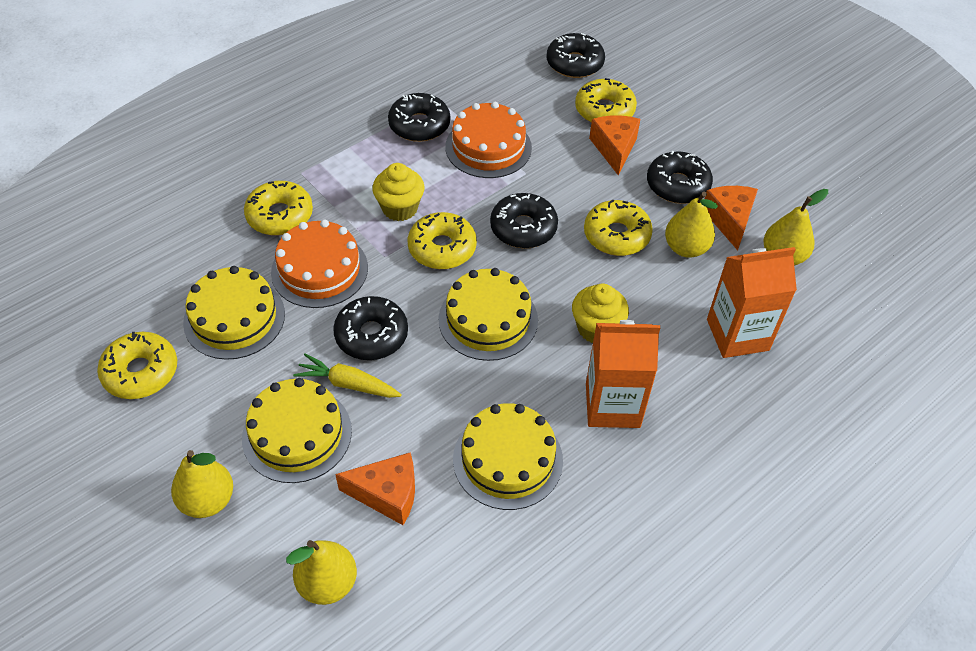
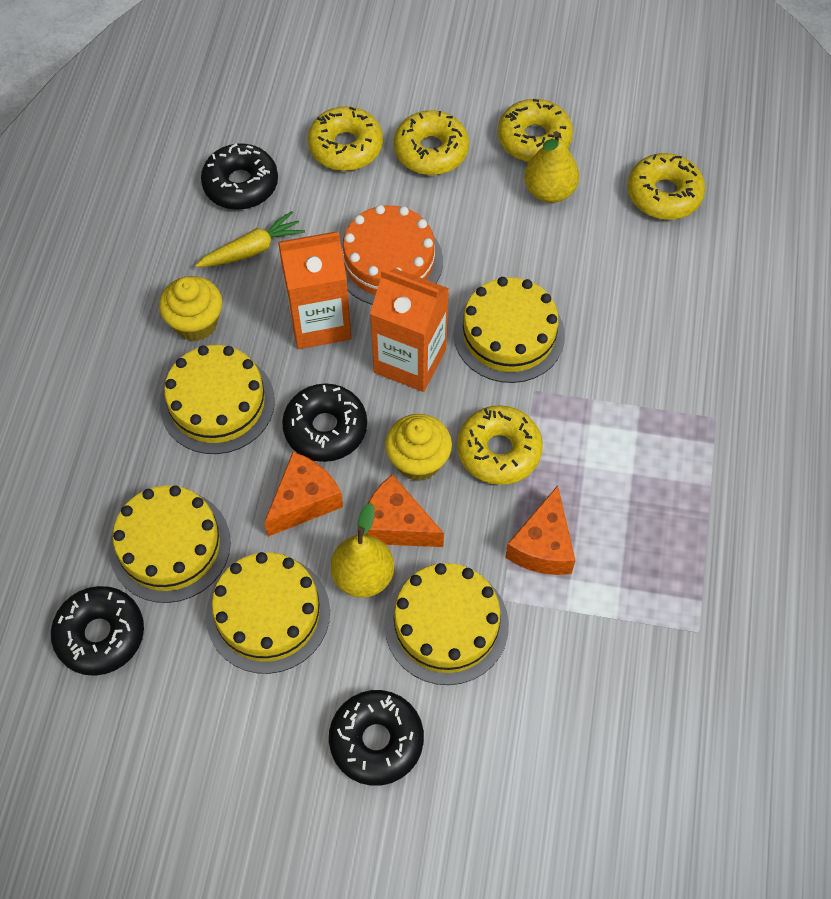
black donut: 5 -> 4
orange cake: 2 -> 1
yellow cake: 4 -> 5
yellow pear: 4 -> 2

